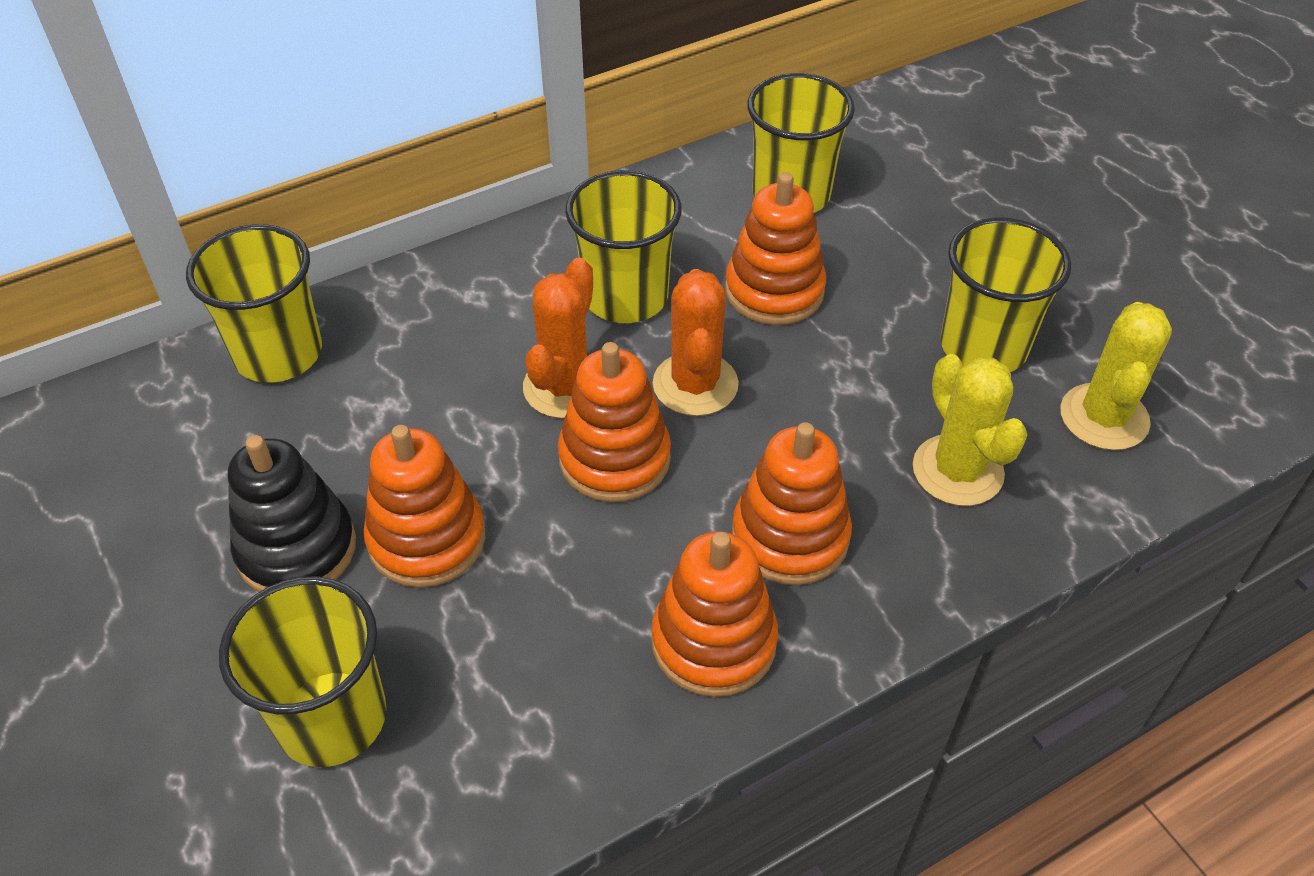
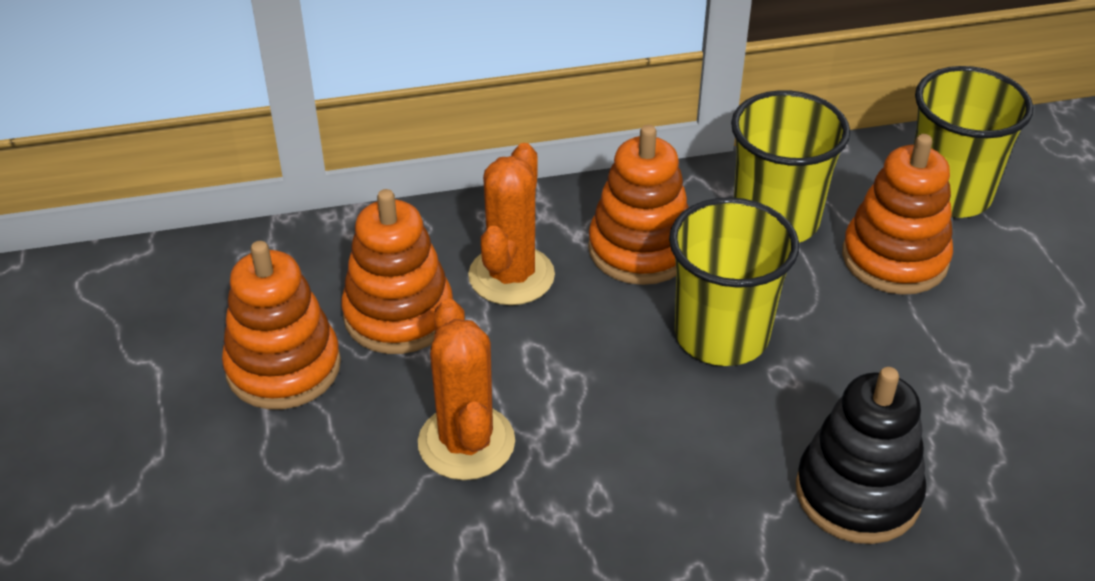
orange stacking toy: 5 -> 4
yellow cactus: 2 -> 0
yellow cup: 5 -> 3

